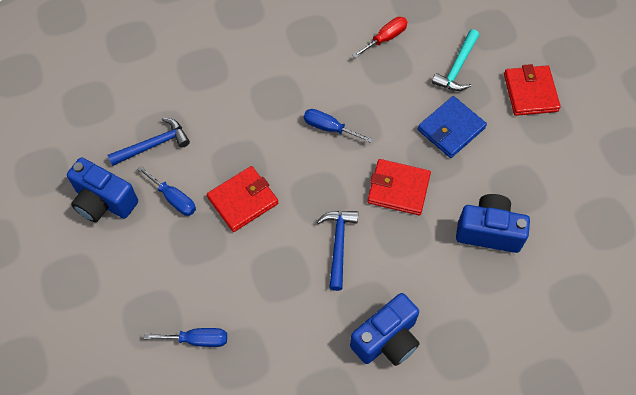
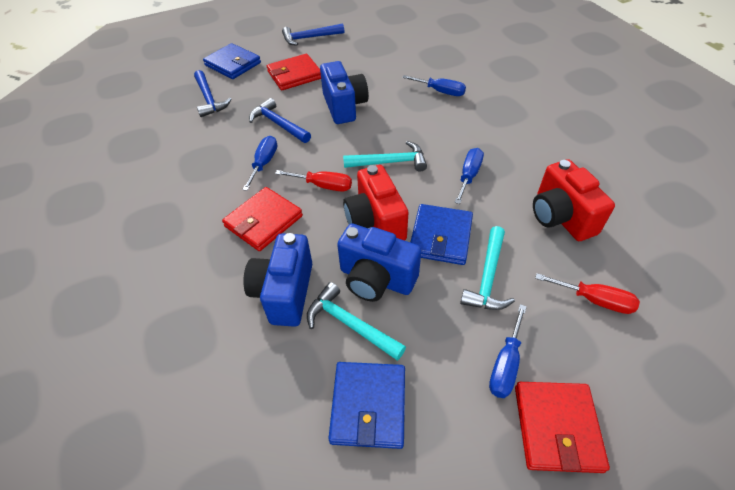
blue hammer: 2 -> 3
blue screwdriver: 3 -> 4
blue wallet: 1 -> 3
red camera: 0 -> 2
red screwdriver: 1 -> 2
turquoise hammer: 1 -> 3

